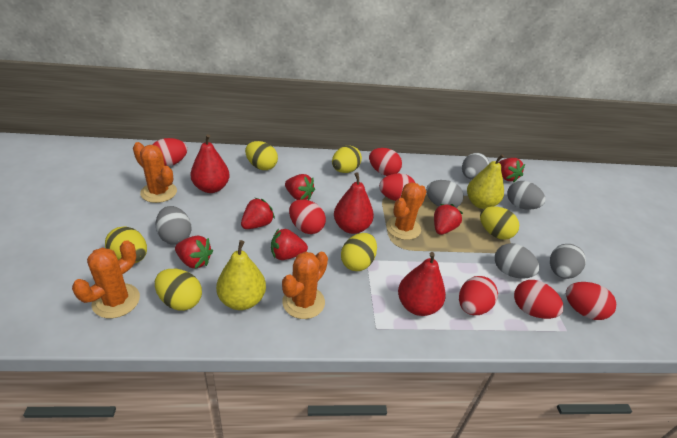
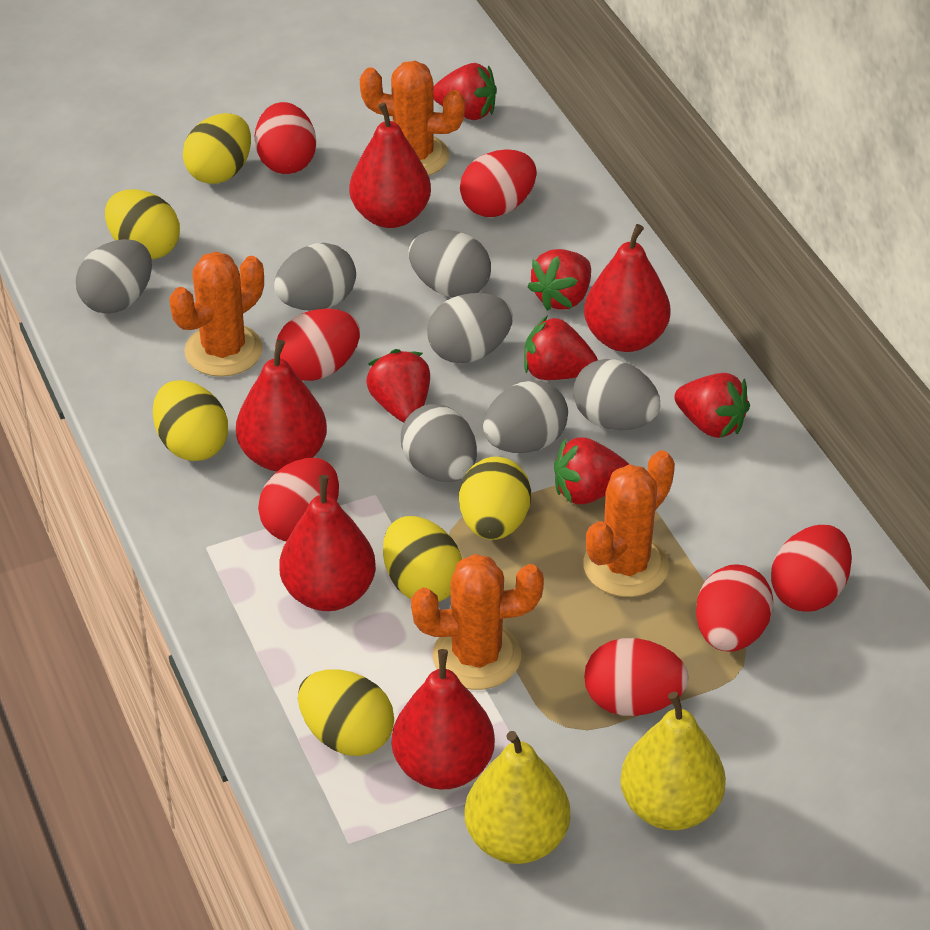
grey egg: 6 -> 7
red pear: 3 -> 5

